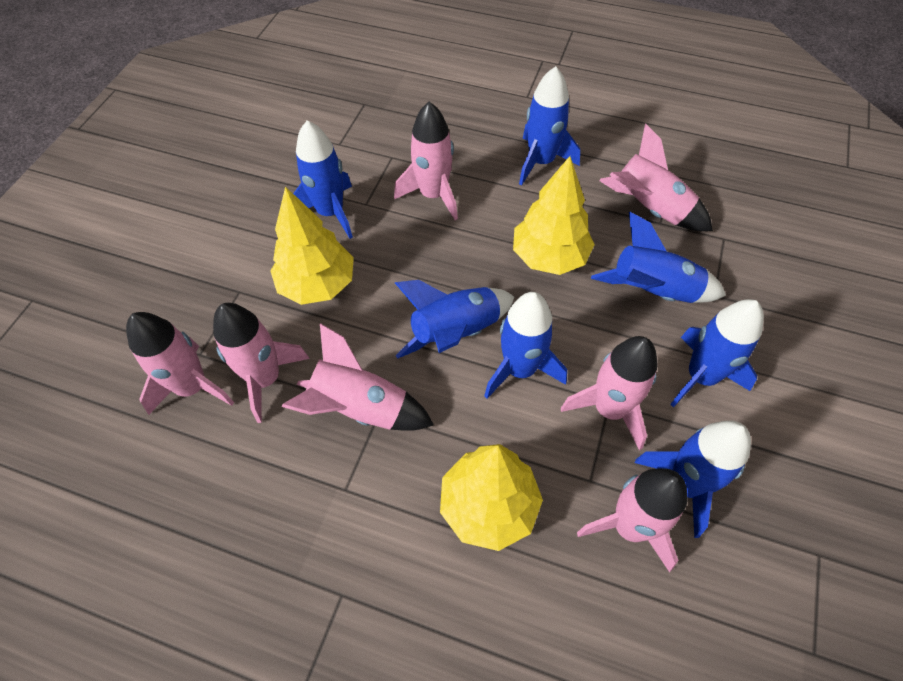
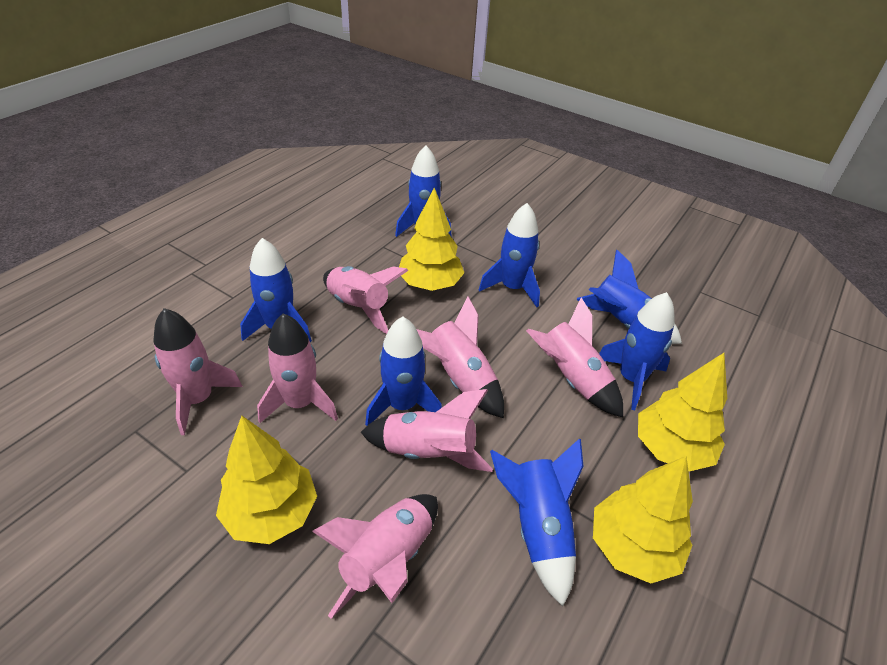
yellow tree: 3 -> 4

